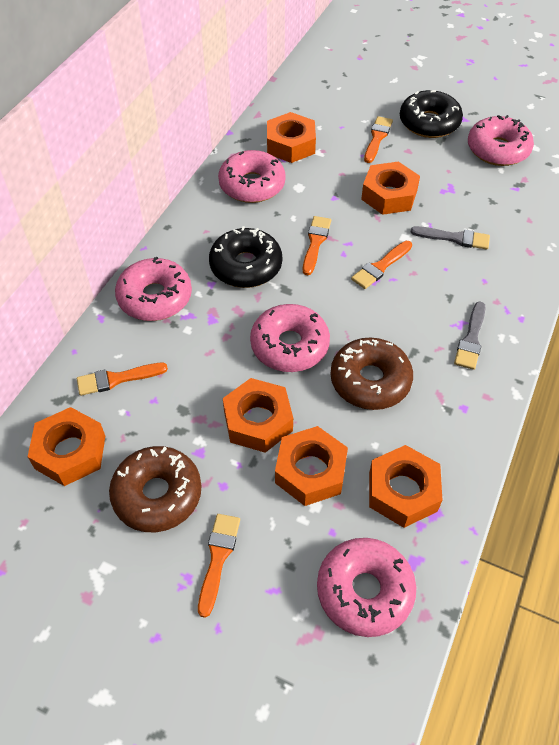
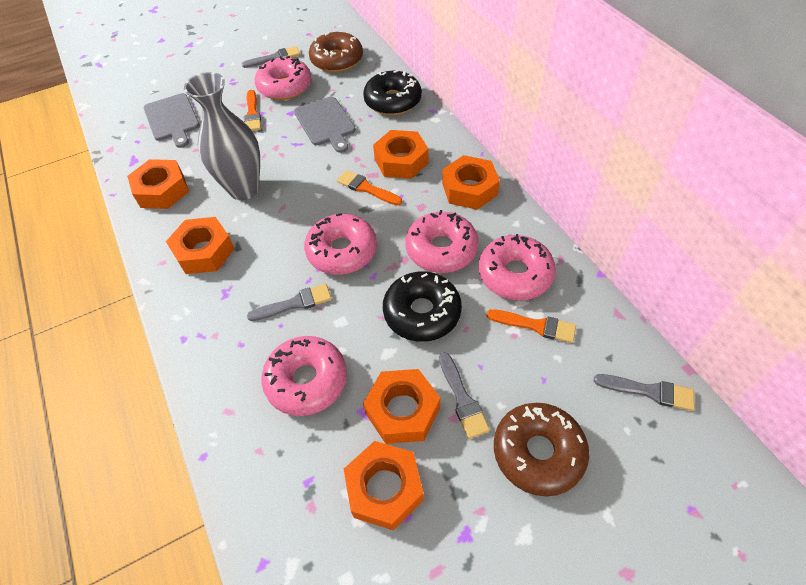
grey brush: 2 -> 4
grey cutting board: 0 -> 2
grey vase: 0 -> 1
orange brush: 5 -> 3

